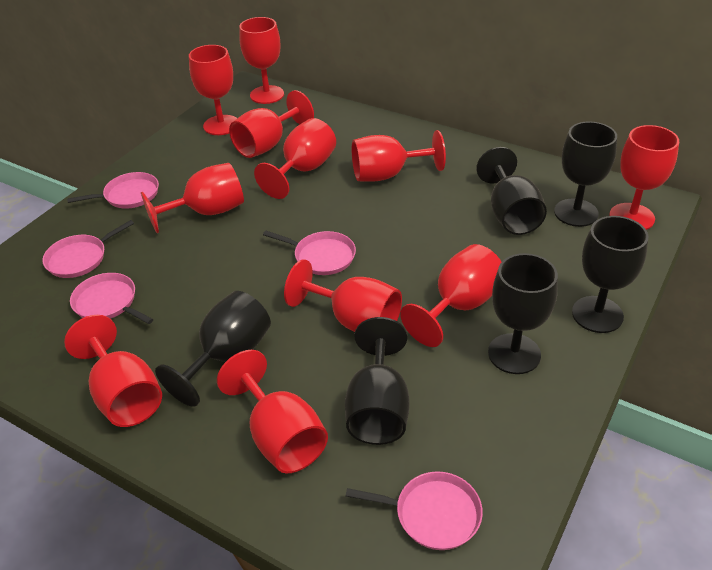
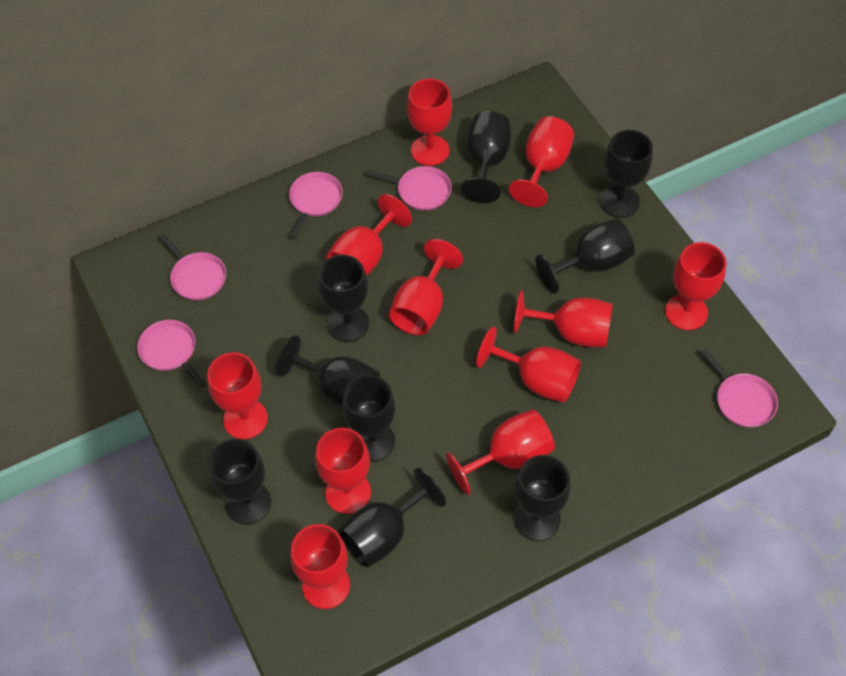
black goblet: 6 -> 9

